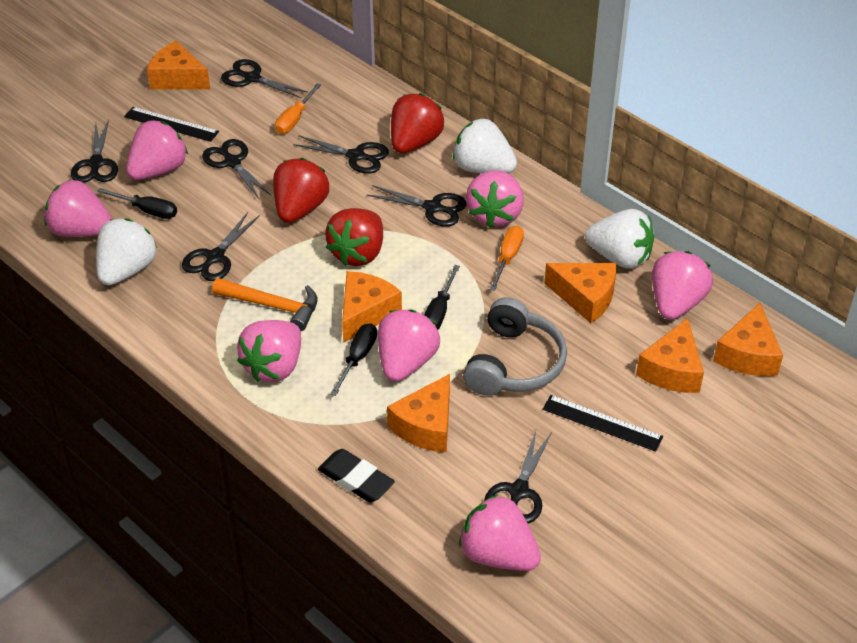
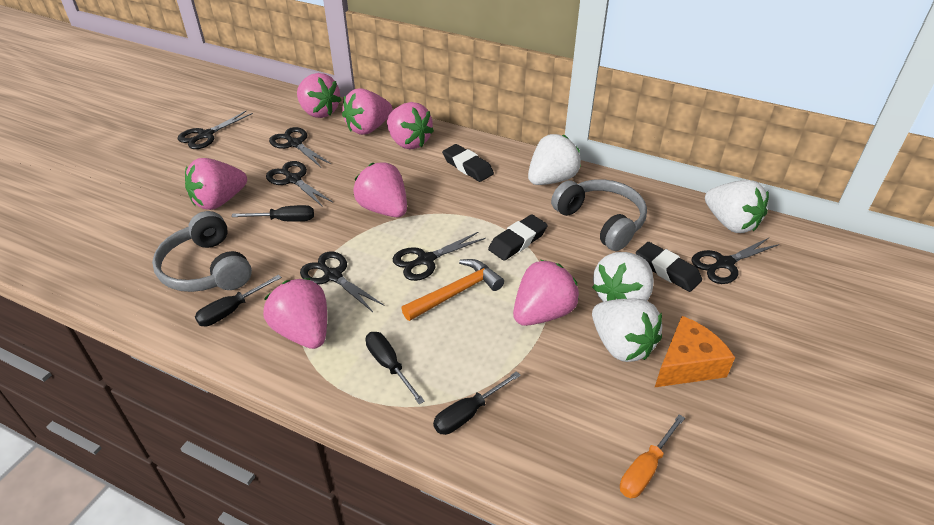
black eraser: 1 -> 3
black ruler: 2 -> 0
black scissors: 7 -> 6
black screwdriver: 3 -> 4
grey headphones: 1 -> 2
orange cheese: 6 -> 1
orange screwdriver: 2 -> 1
red strawberry: 3 -> 0
white strawberry: 3 -> 4

